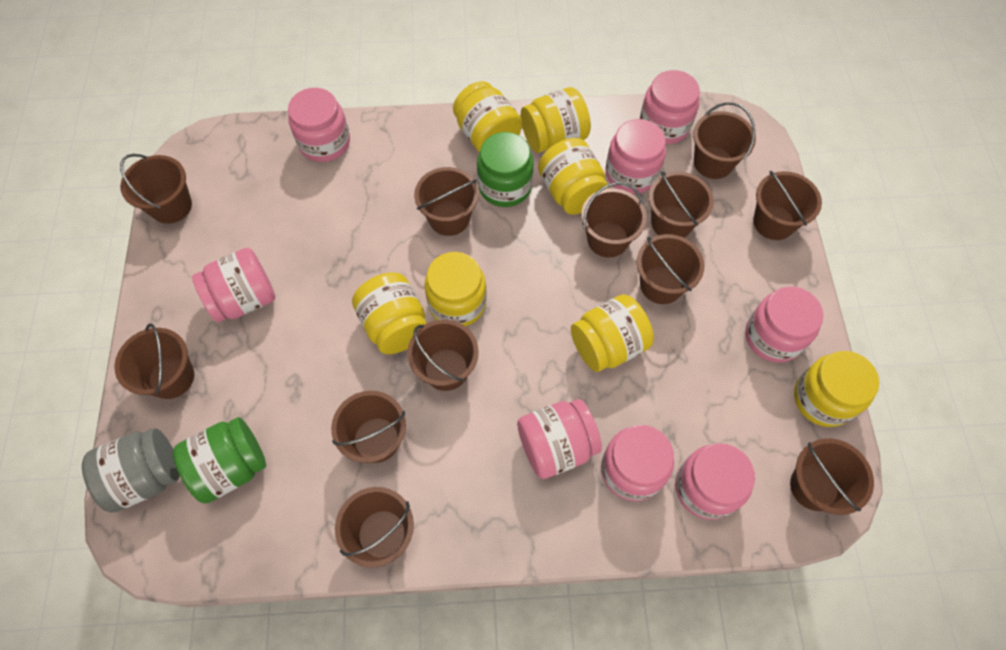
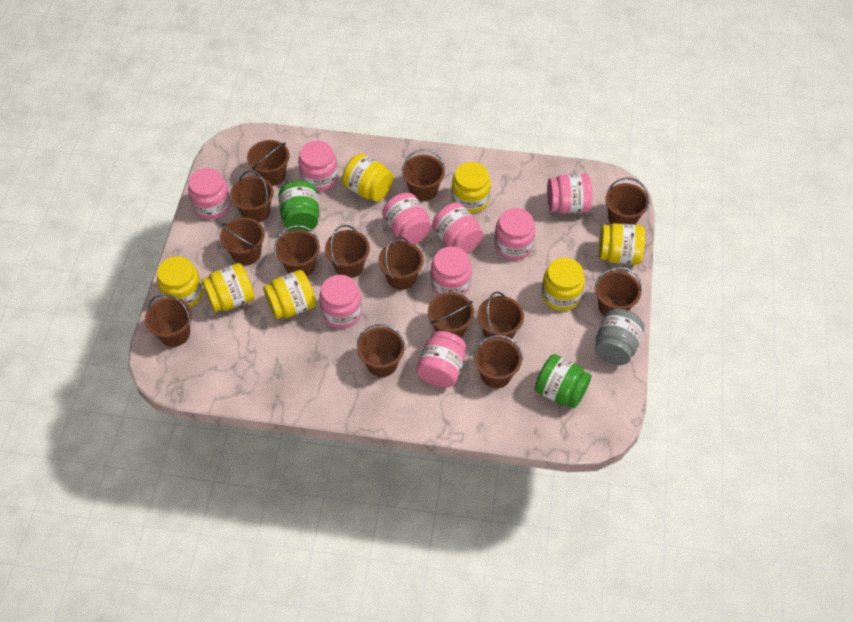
brown bucket: 12 -> 14
pink jar: 8 -> 9

